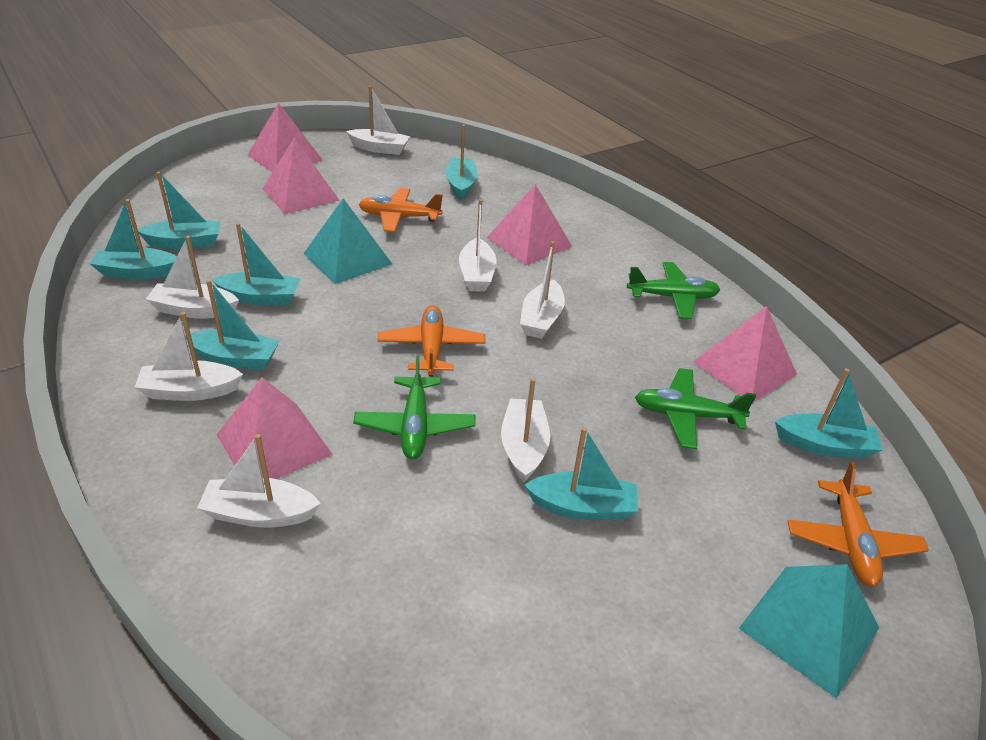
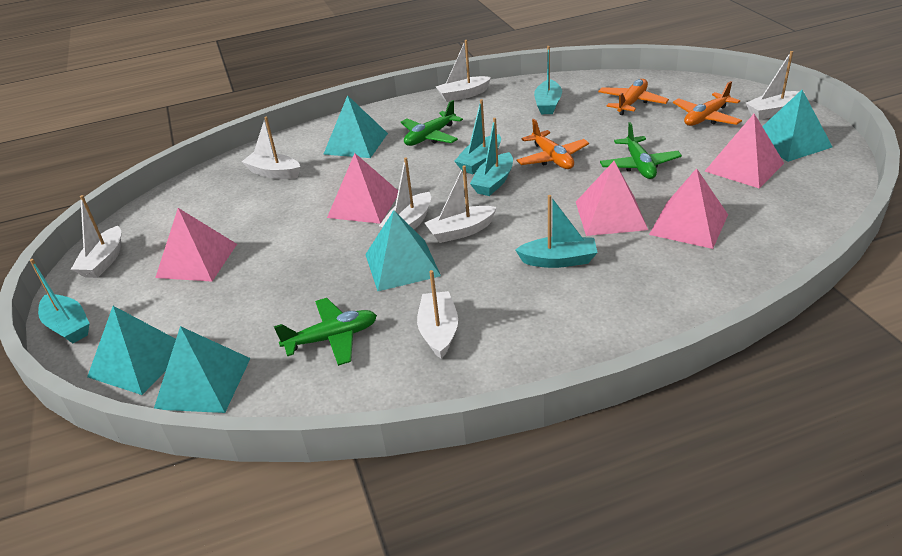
turquoise boat: 7 -> 5
turquoise pyramid: 2 -> 5

